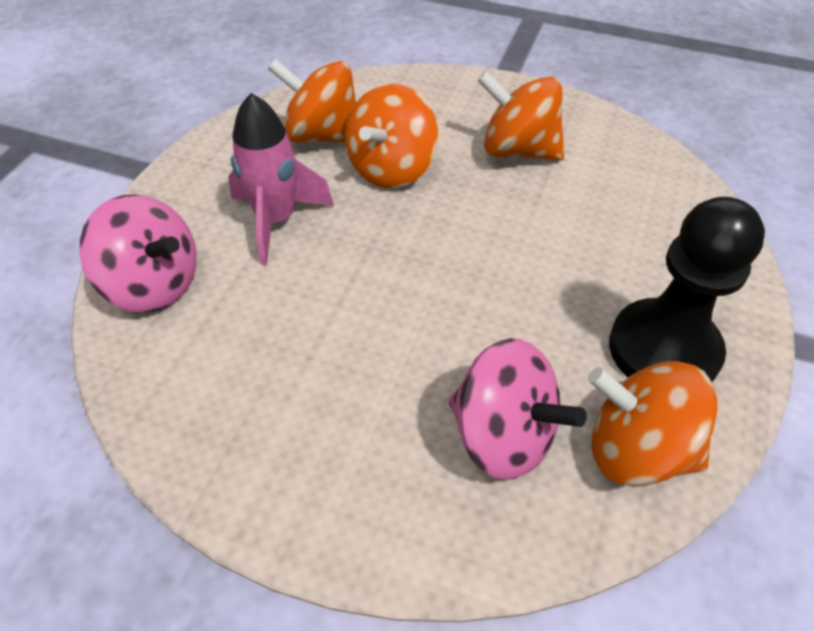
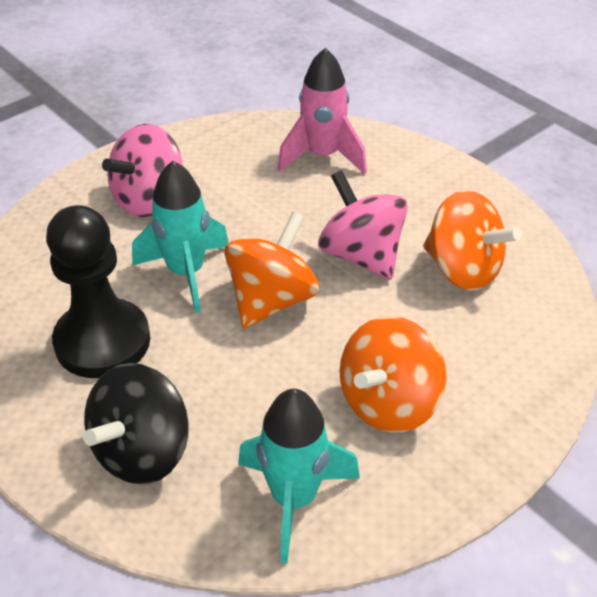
black spinning top: 0 -> 1
orange spinning top: 4 -> 3
turquoise rocket: 0 -> 2

